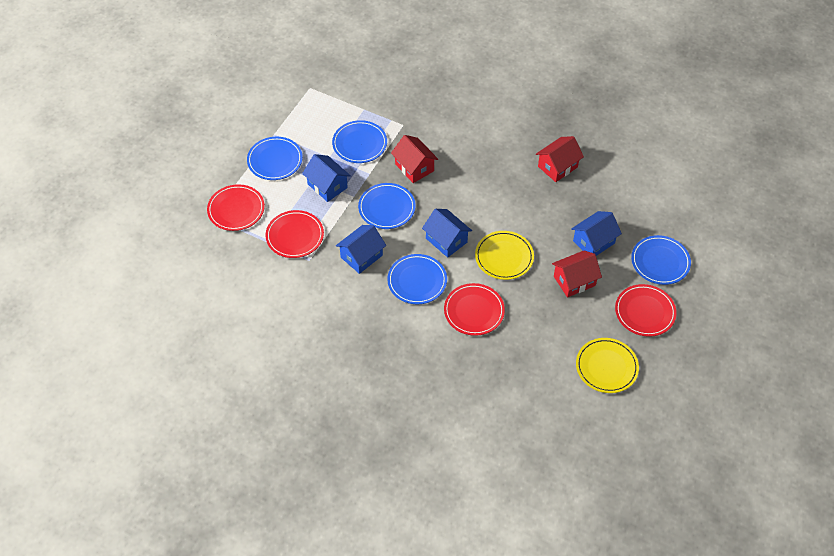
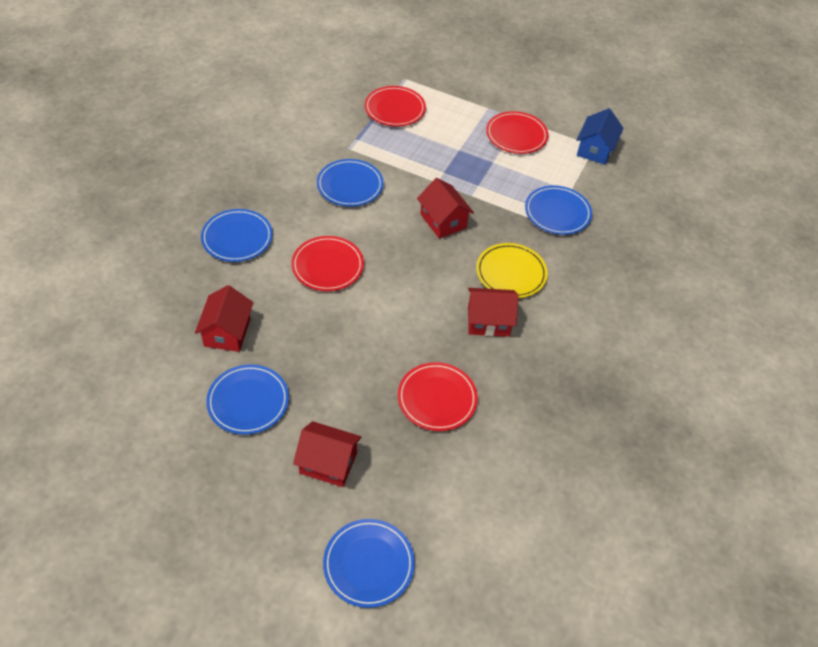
blue house: 4 -> 1
red house: 3 -> 4
yellow plate: 2 -> 1

